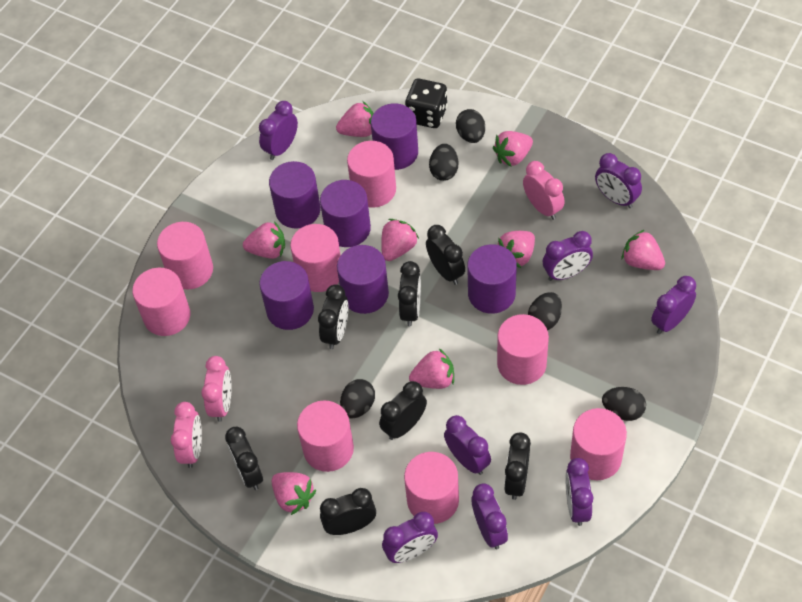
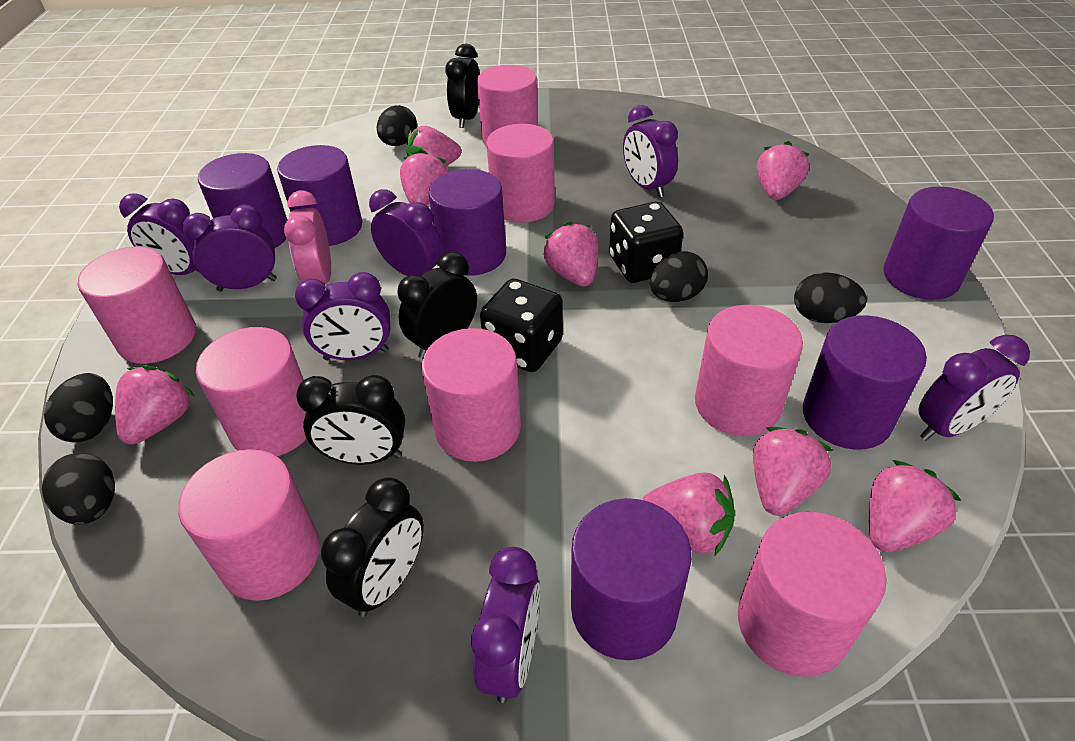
black clock: 7 -> 4
black dice: 1 -> 2
pink clock: 3 -> 1
purple clock: 8 -> 7

